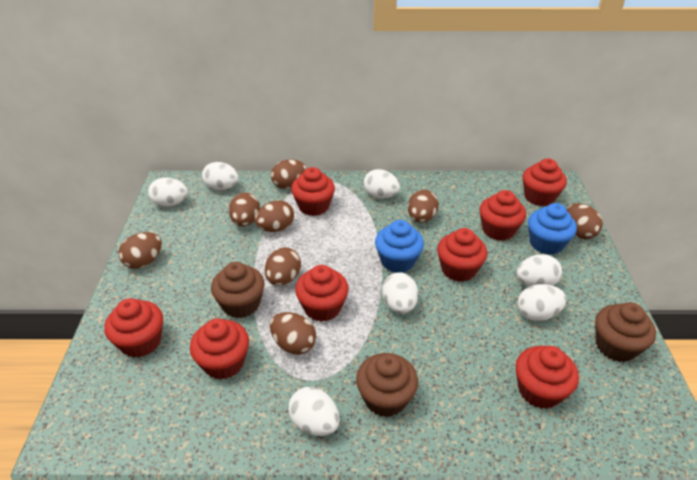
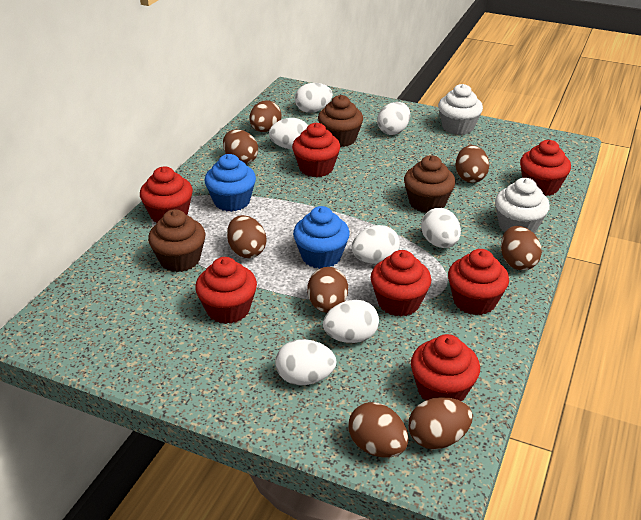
red cupcake: 8 -> 7
white cupcake: 0 -> 2

